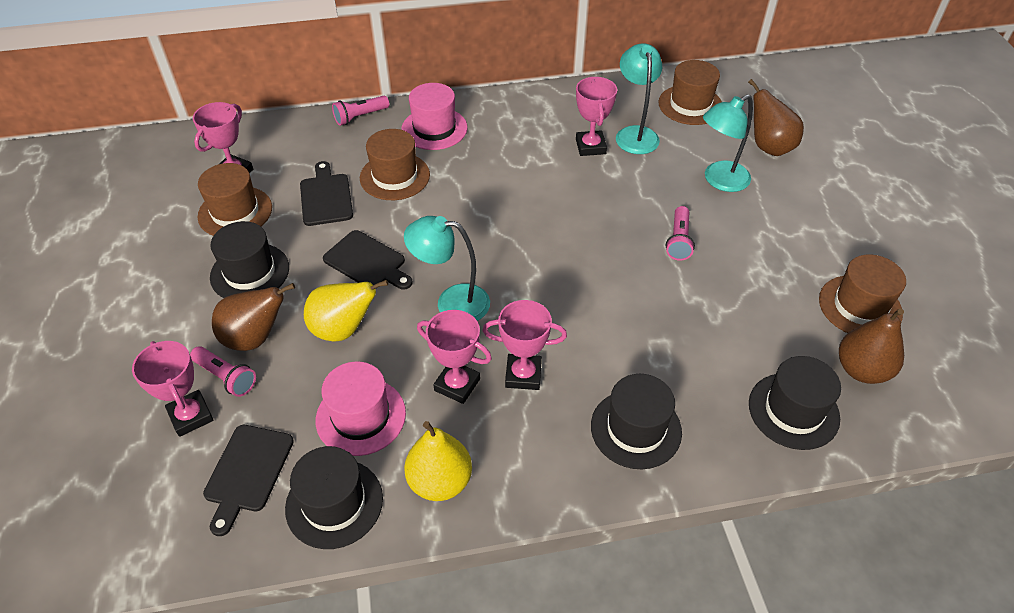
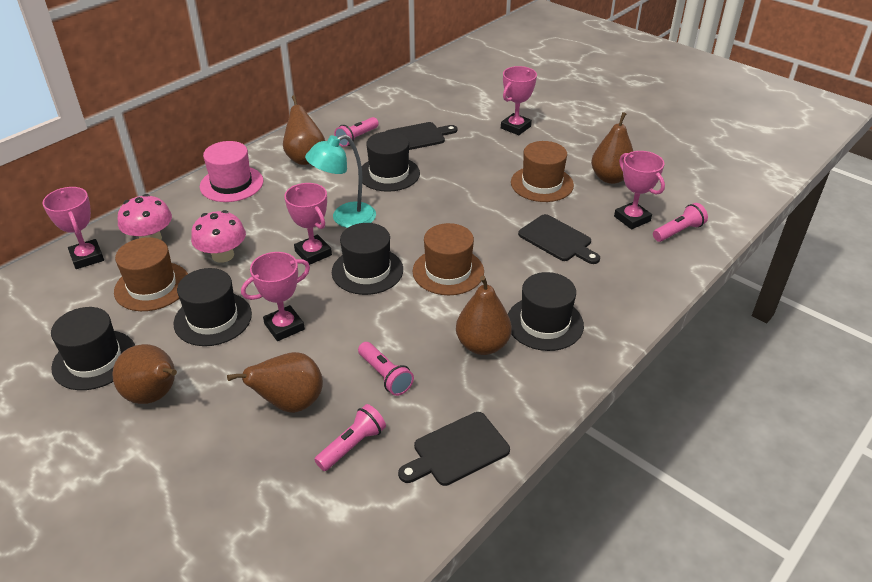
black hat: 4 -> 5
brown hat: 4 -> 3
brown pear: 3 -> 5
pink flashlight: 3 -> 4
pink hat: 2 -> 1
pink mushroom: 0 -> 2
turquoise lamp: 3 -> 1
yellow pear: 2 -> 0

